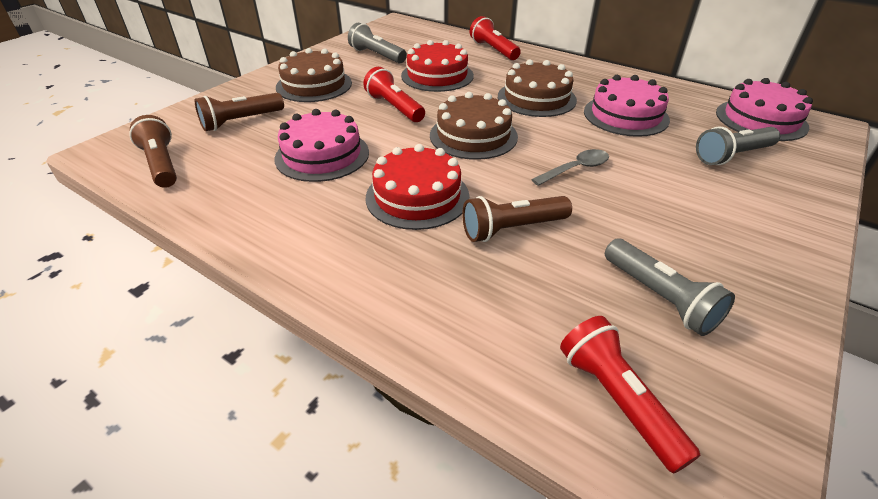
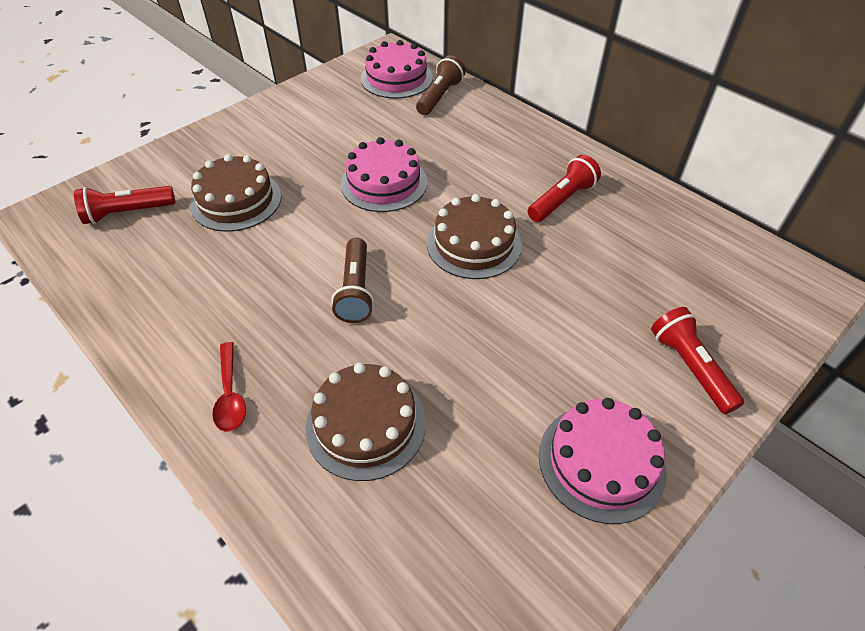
brown flashlight: 3 -> 2
grey flashlight: 3 -> 0
grey spoon: 1 -> 0
red cake: 2 -> 0
red spoon: 0 -> 1

